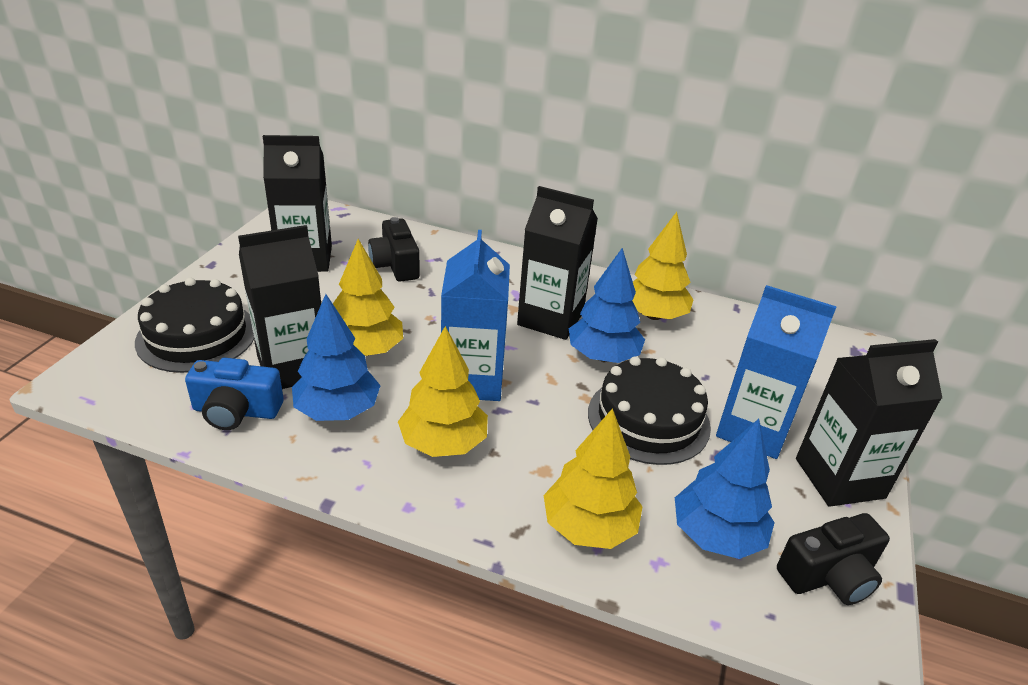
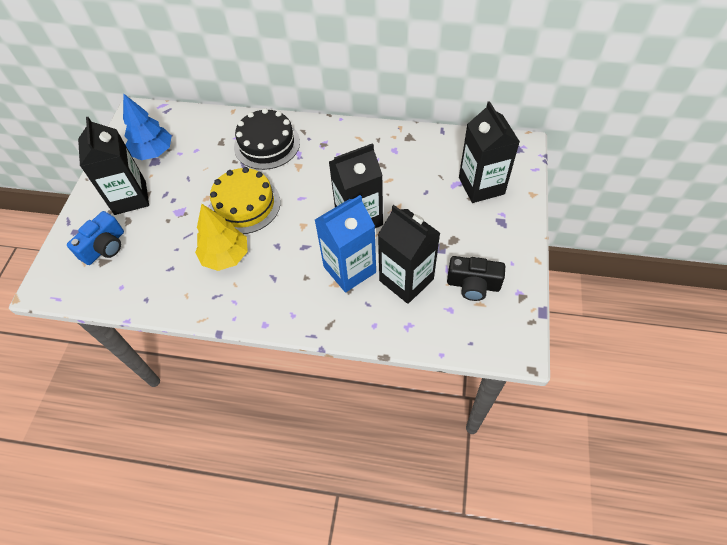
black cake: 2 -> 1
black camera: 2 -> 1
blue carton: 2 -> 1
blue tree: 3 -> 1
yellow cake: 0 -> 1
yellow tree: 4 -> 1

